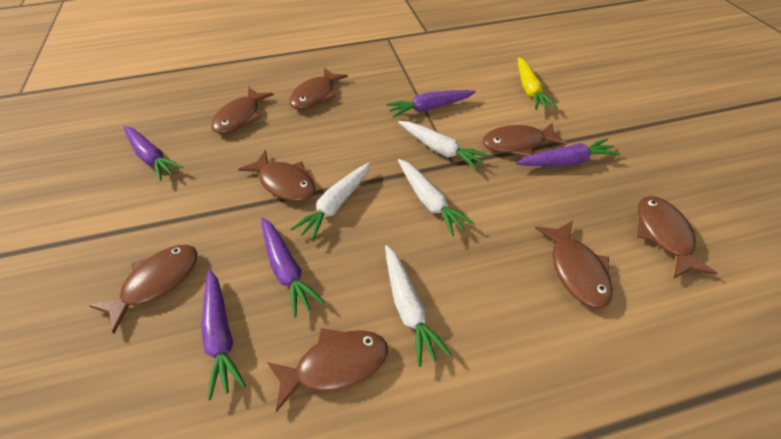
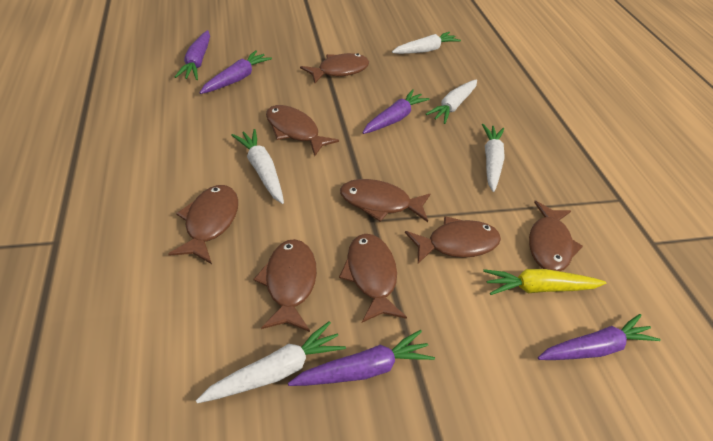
white carrot: 4 -> 5

